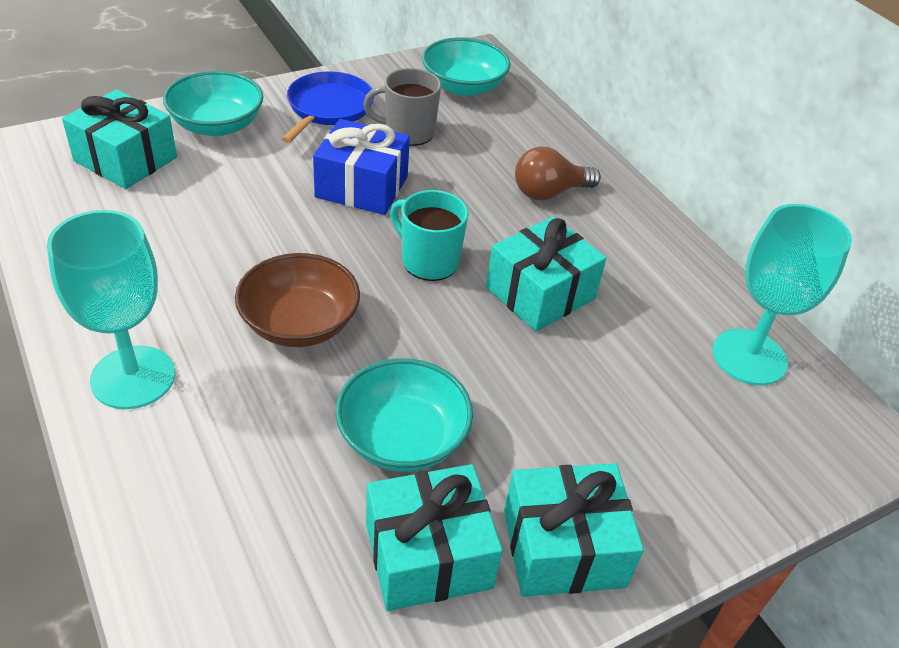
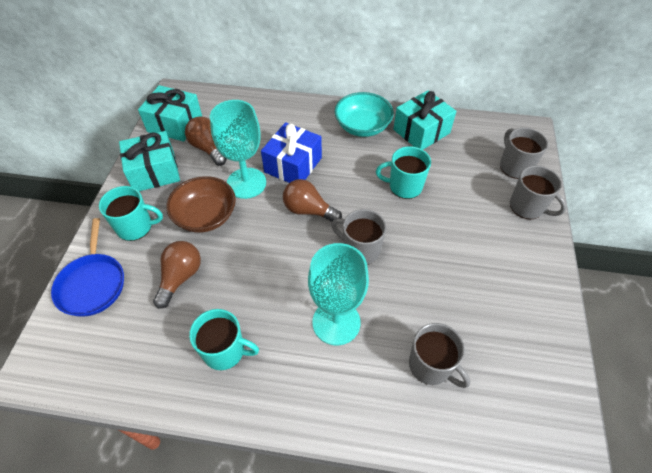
brown light bulb: 1 -> 3
grey mug: 1 -> 4
turquoise bowl: 3 -> 1
turquoise gift: 4 -> 3
turquoise mug: 1 -> 3

